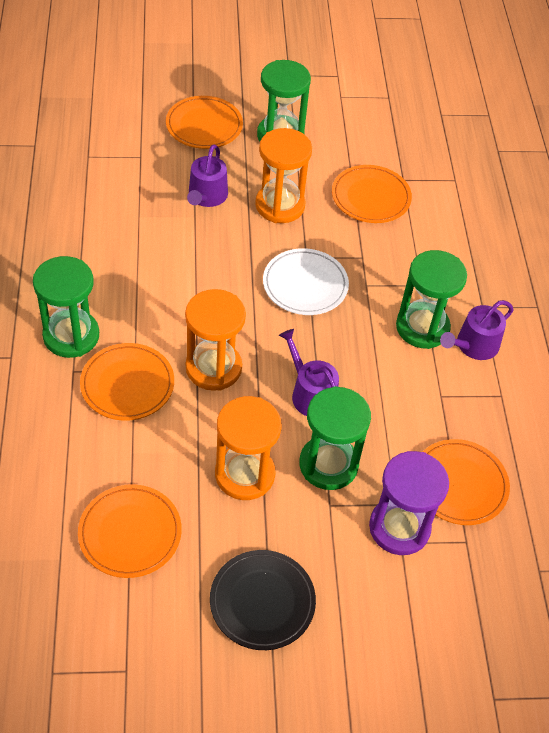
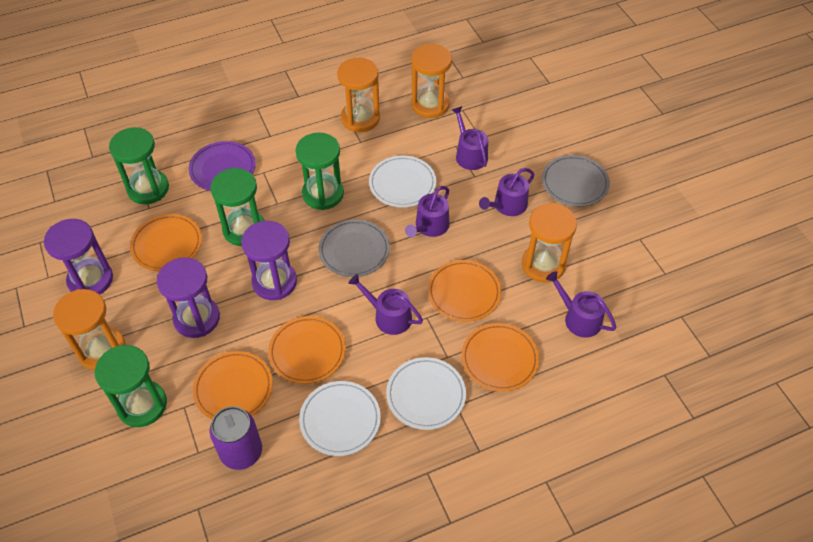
black plate: 1 -> 0
grey plate: 0 -> 2
orange hourglass: 3 -> 4
purple can: 0 -> 1
purple hourglass: 1 -> 3
purple plate: 0 -> 1
purple watering can: 3 -> 5
white plate: 1 -> 3

